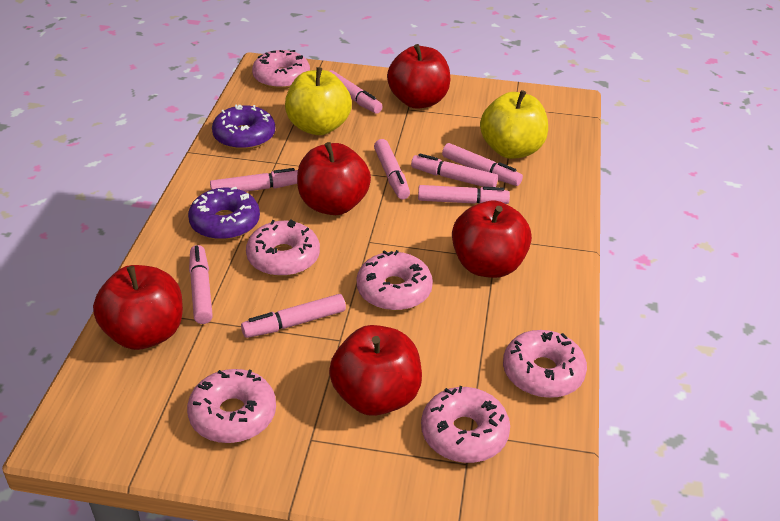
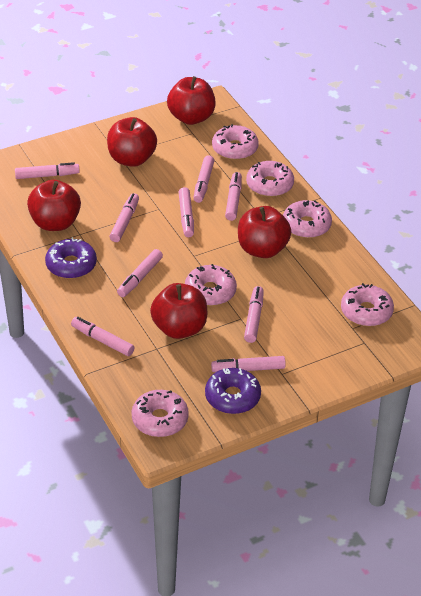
pink marker: 8 -> 9
yellow apple: 2 -> 0

